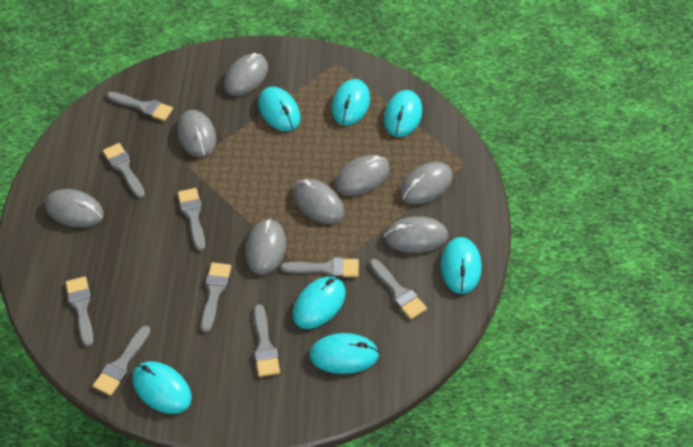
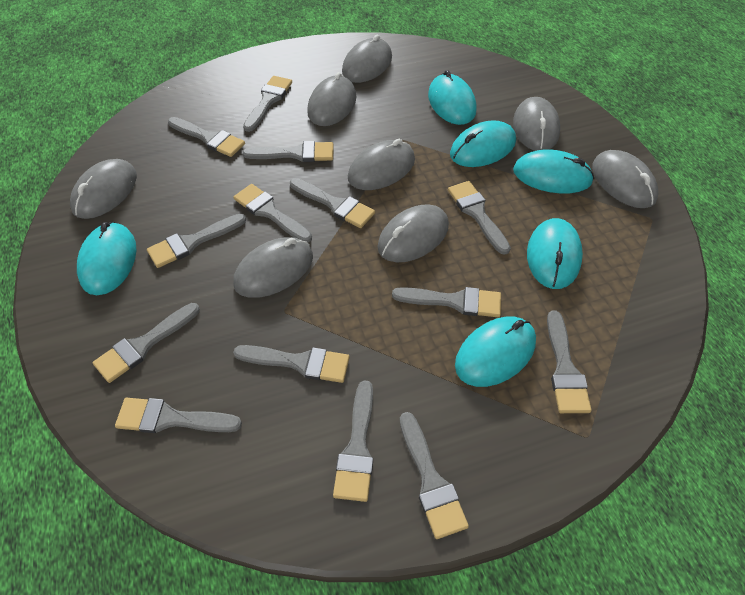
grey brush: 9 -> 14
turquoise mouse: 7 -> 6

